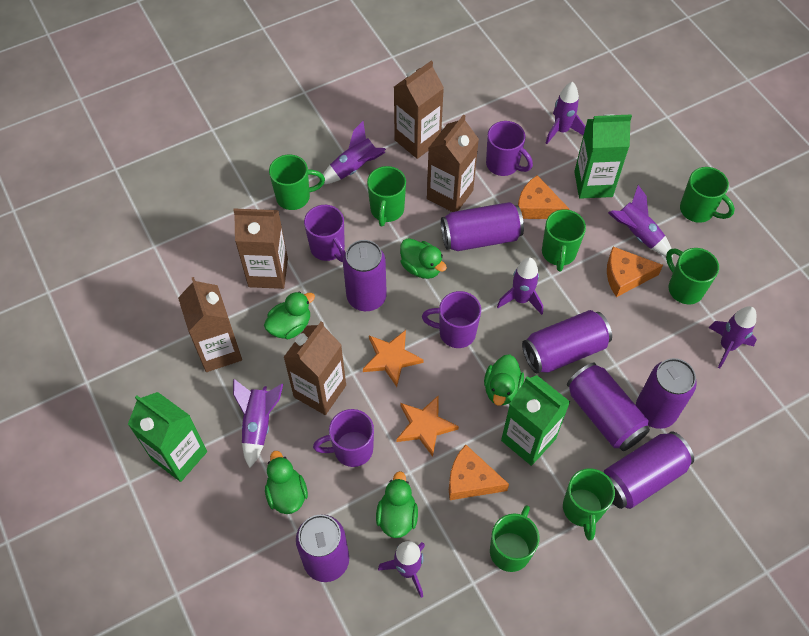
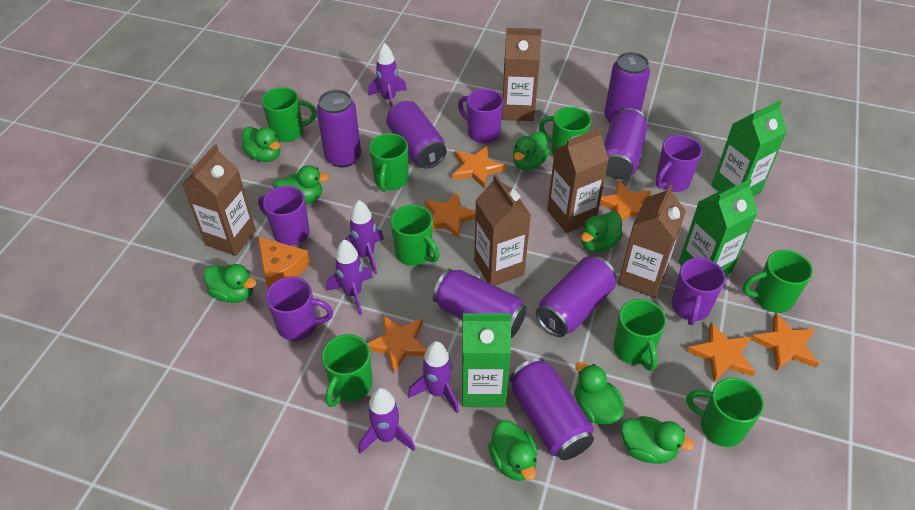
green duck: 5 -> 8
green mug: 7 -> 8
orange cheese: 3 -> 1
orange star: 2 -> 6
purple mug: 4 -> 5
purple rocket: 7 -> 5

